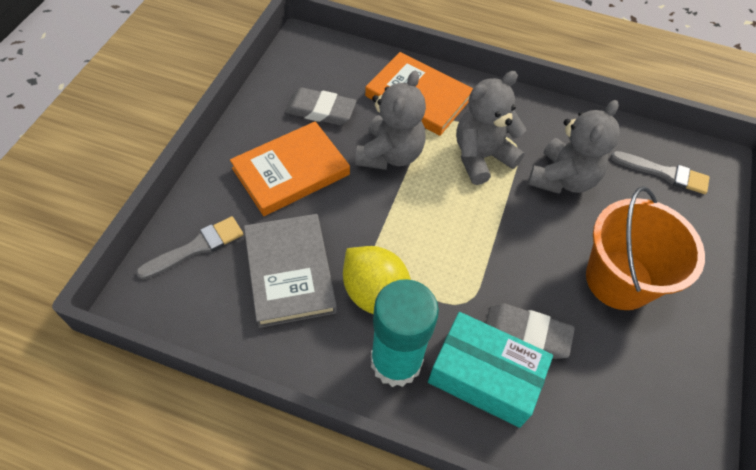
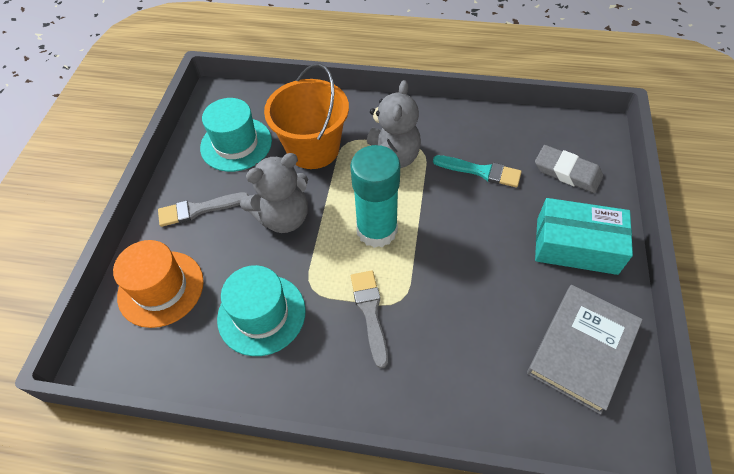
grey eraser: 2 -> 1
grey teddy bear: 3 -> 2
orange book: 2 -> 0
orange hat: 0 -> 1
turquoise brush: 0 -> 1
turquoise hat: 0 -> 2
yellow lemon: 1 -> 0

